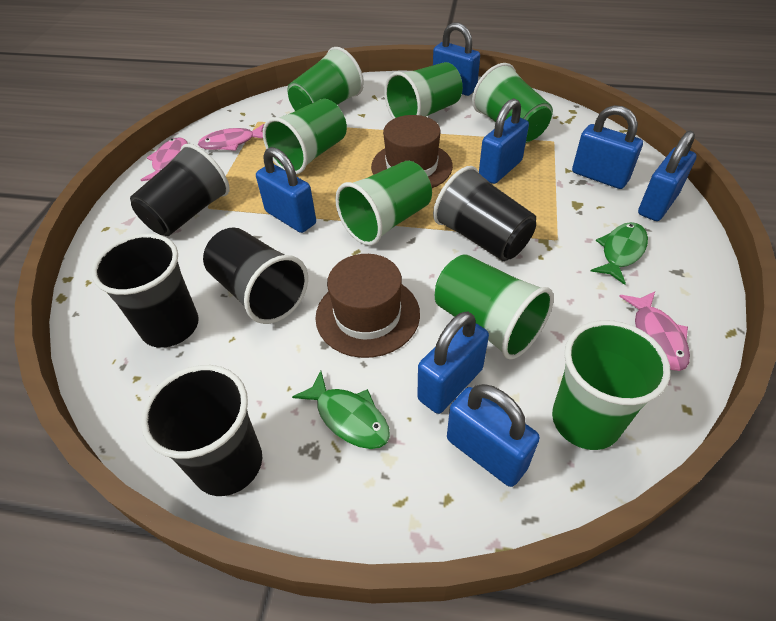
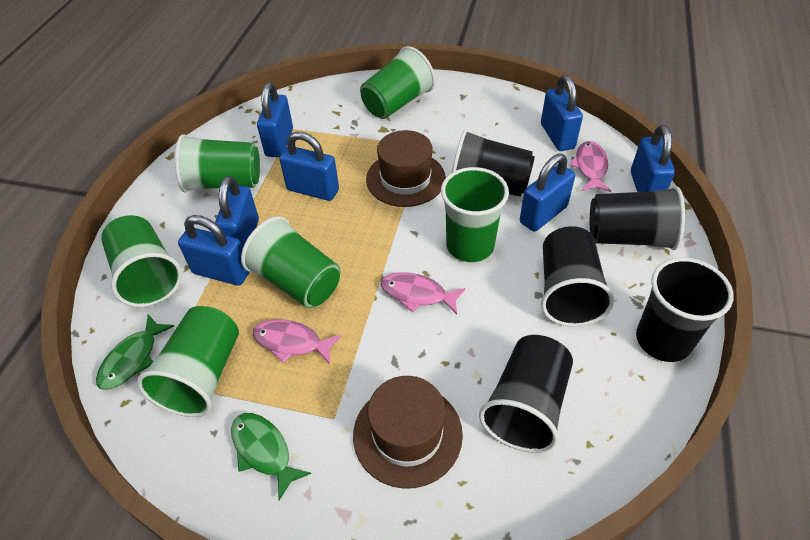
green cup: 7 -> 6

